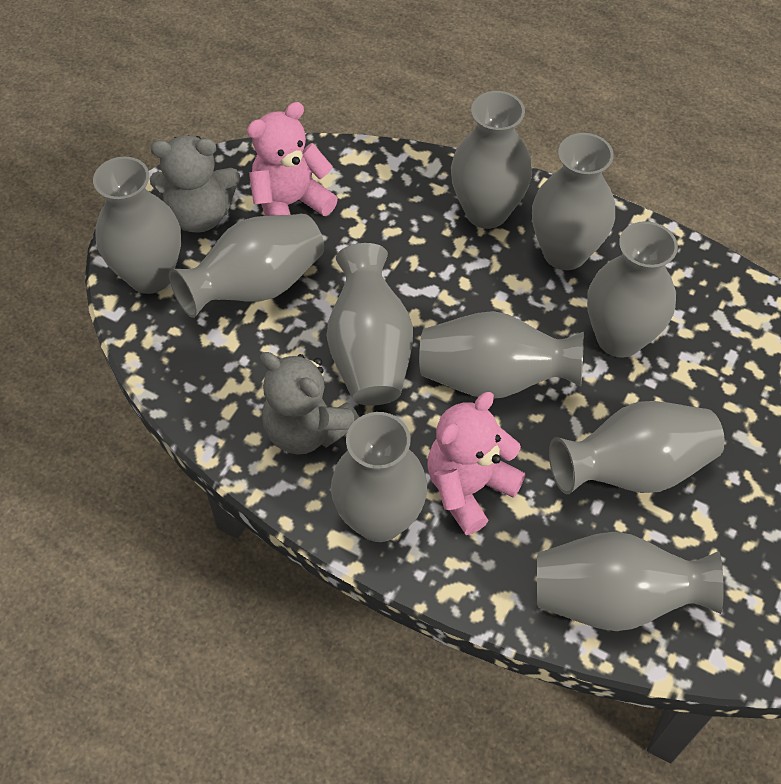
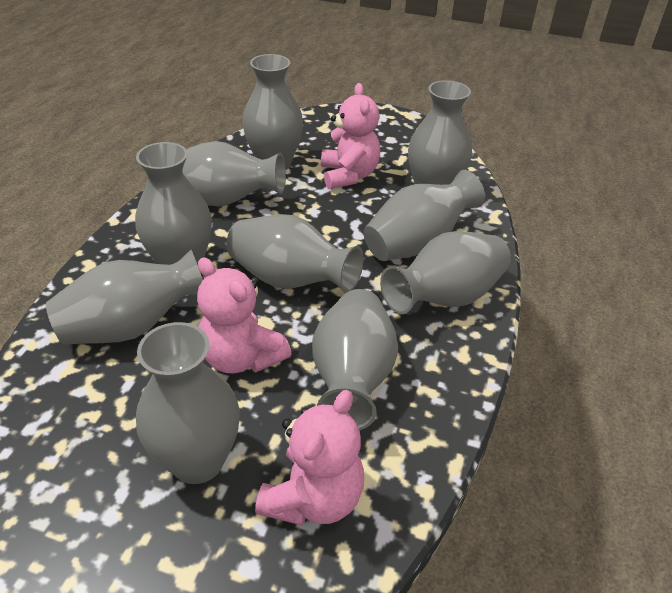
grey teddy bear: 2 -> 0
pink teddy bear: 2 -> 3

